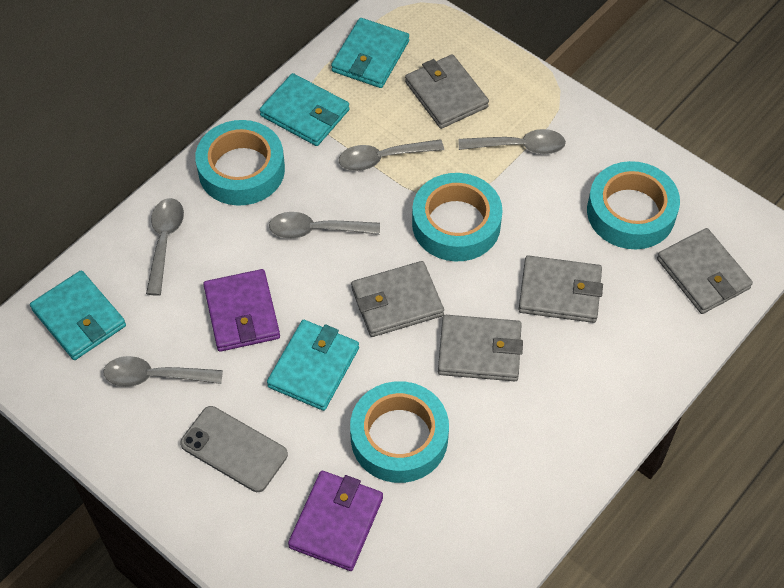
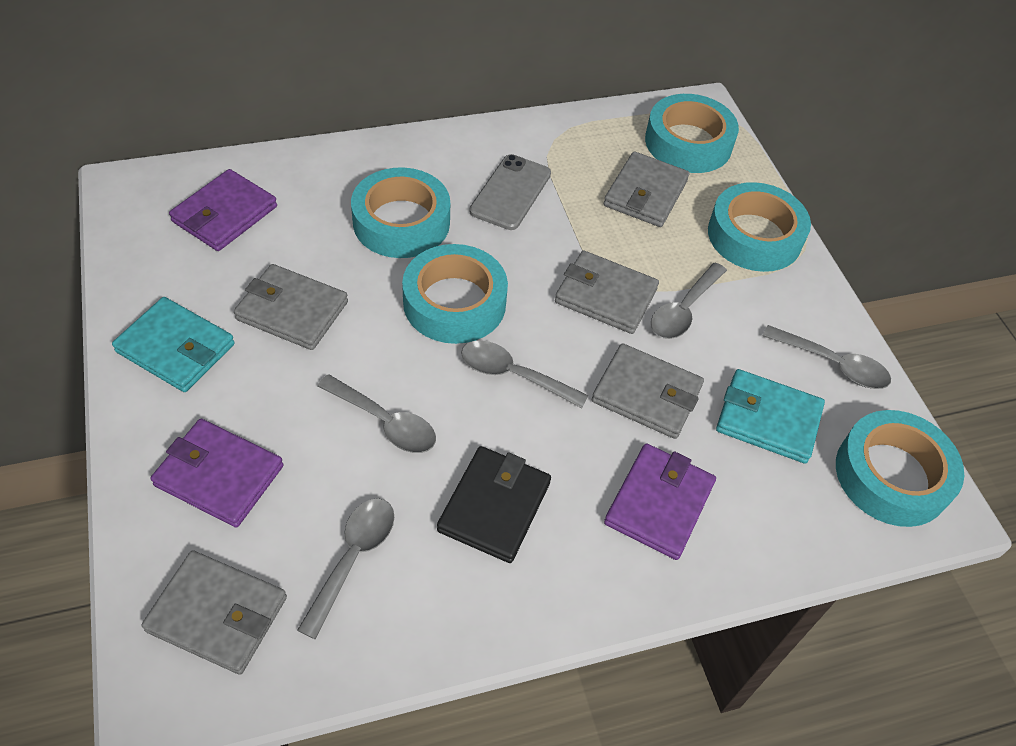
black wallet: 0 -> 1
purple wallet: 2 -> 3
turquoise tape: 4 -> 5
turquoise wallet: 4 -> 2

